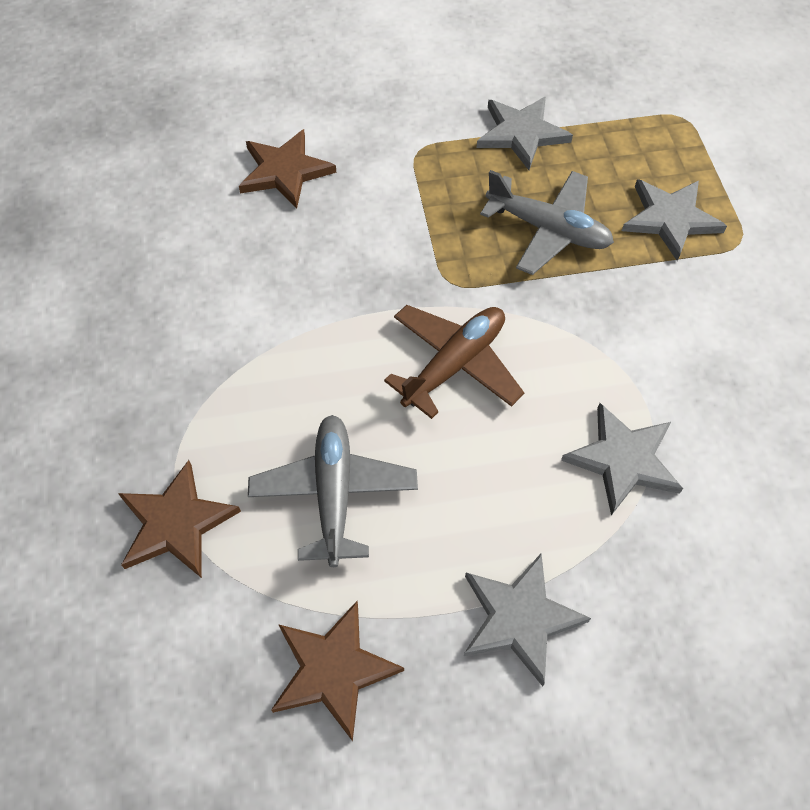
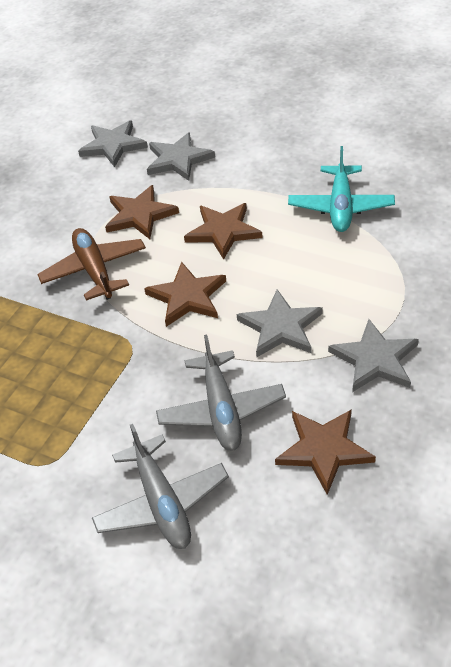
brown star: 3 -> 4
turquoise plane: 0 -> 1

